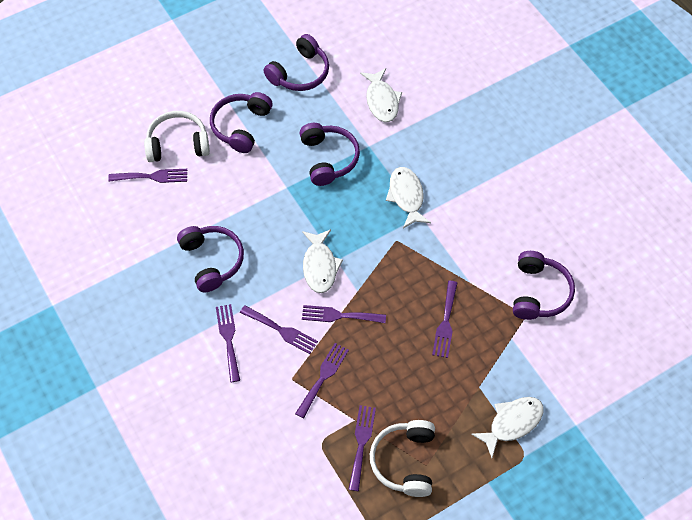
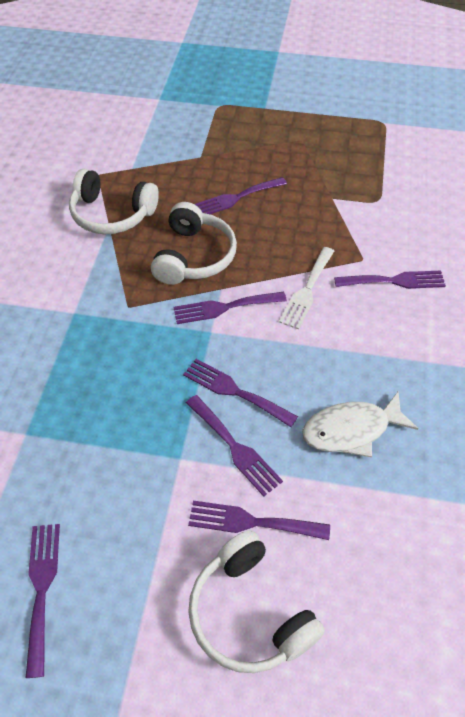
purple headphones: 5 -> 0
white fish: 4 -> 1
white fork: 0 -> 1
white headphones: 2 -> 3

